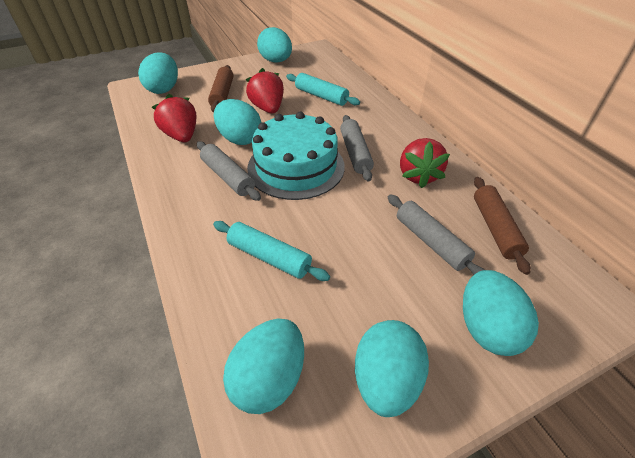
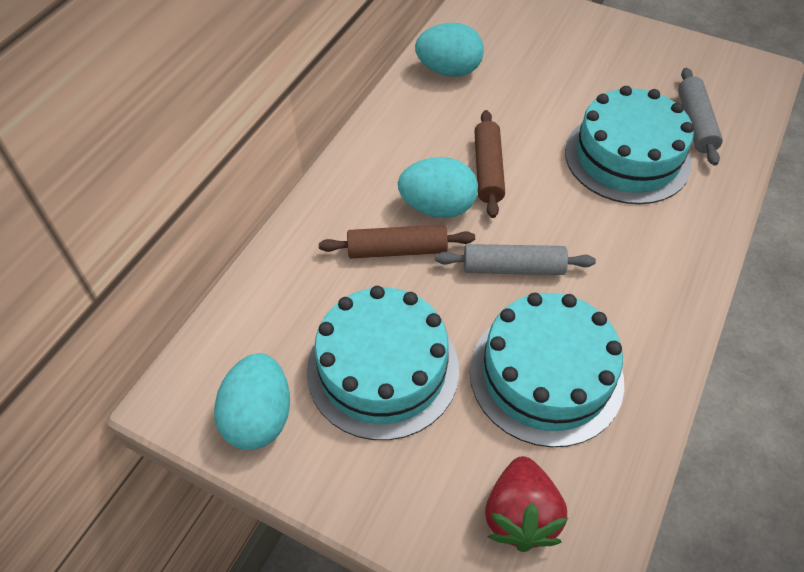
grey rolling pin: 3 -> 2
red strawberry: 3 -> 1
turquoise cake: 1 -> 3
turquoise egg: 6 -> 3
turquoise rolling pin: 2 -> 0

